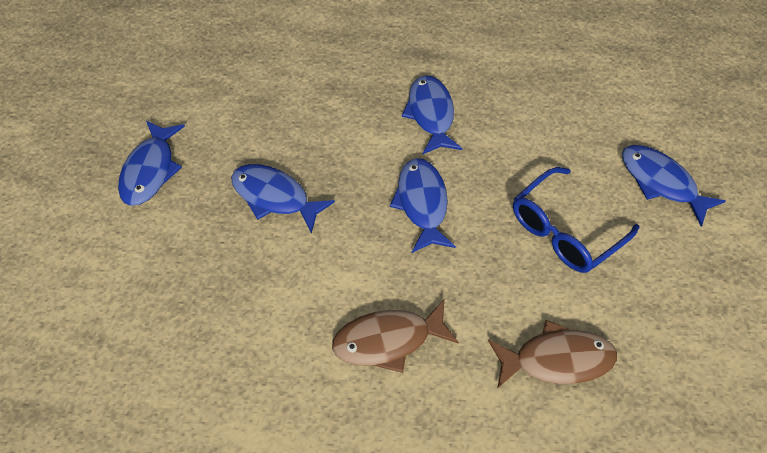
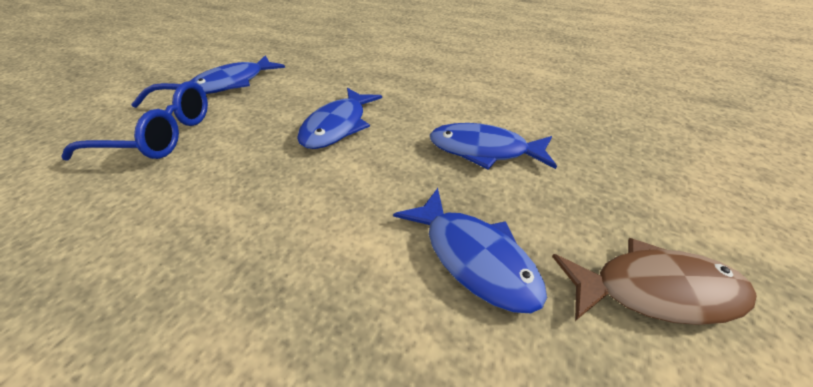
blue fish: 5 -> 4
brown fish: 2 -> 1

